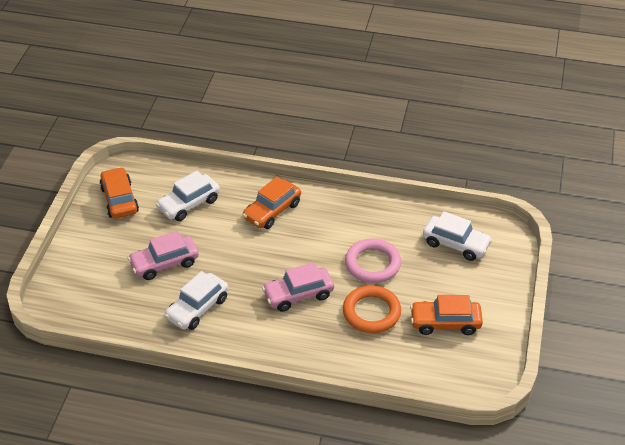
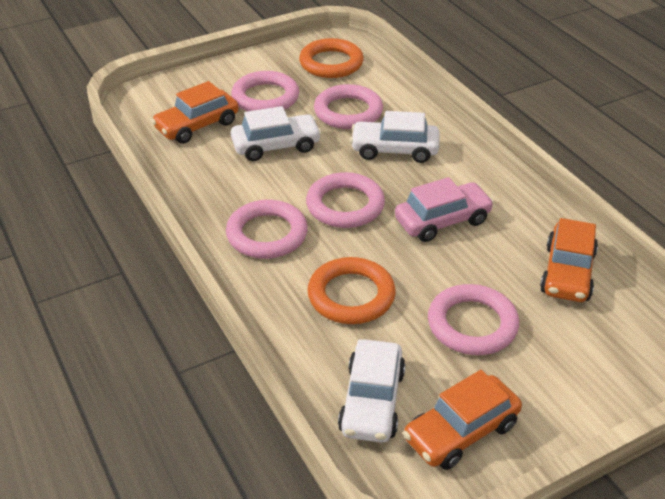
orange ring: 1 -> 2
pink car: 2 -> 1
pink ring: 1 -> 5

